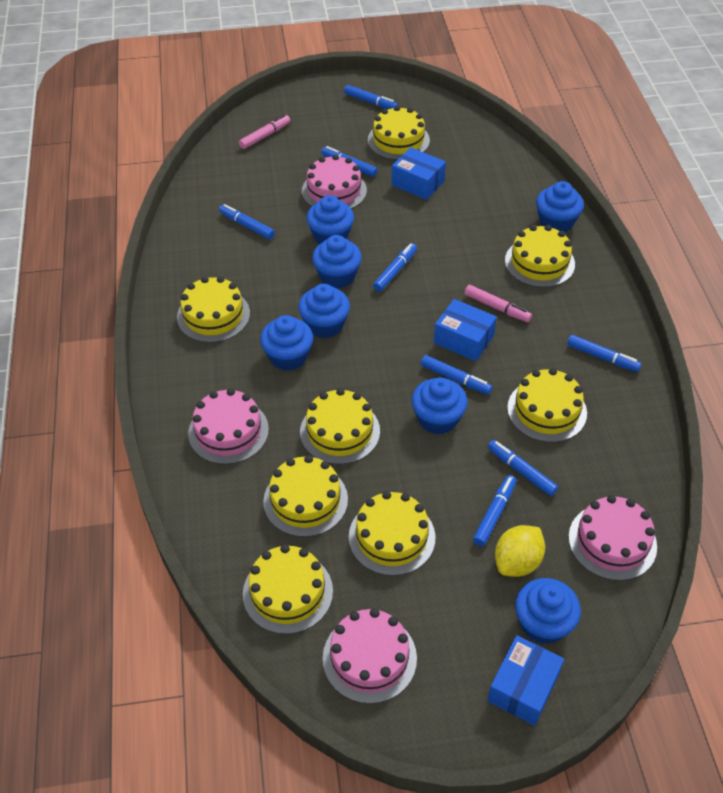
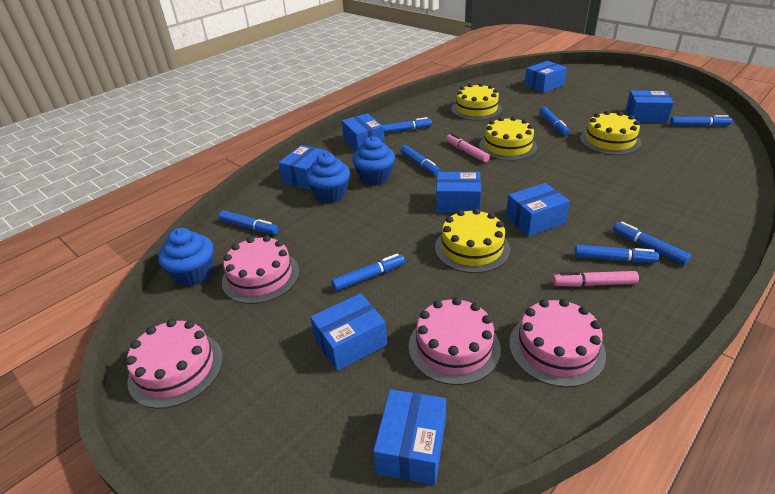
blue box: 3 -> 8
blue cupcake: 7 -> 3
yellow cake: 8 -> 4
yellow lemon: 1 -> 0

